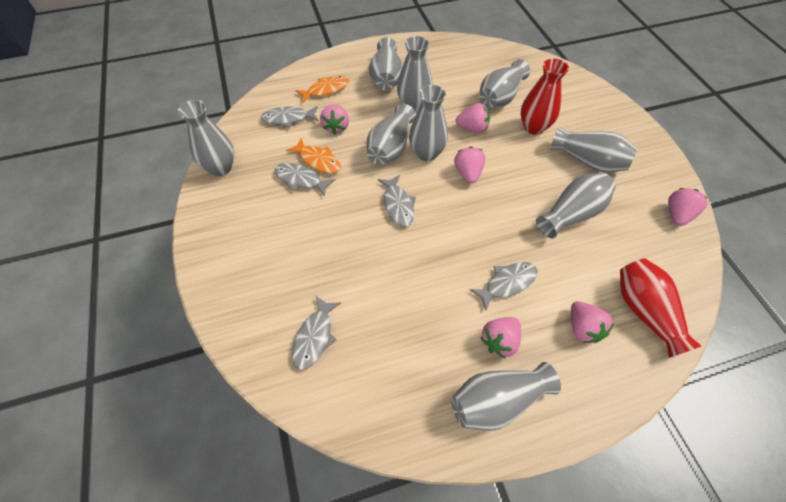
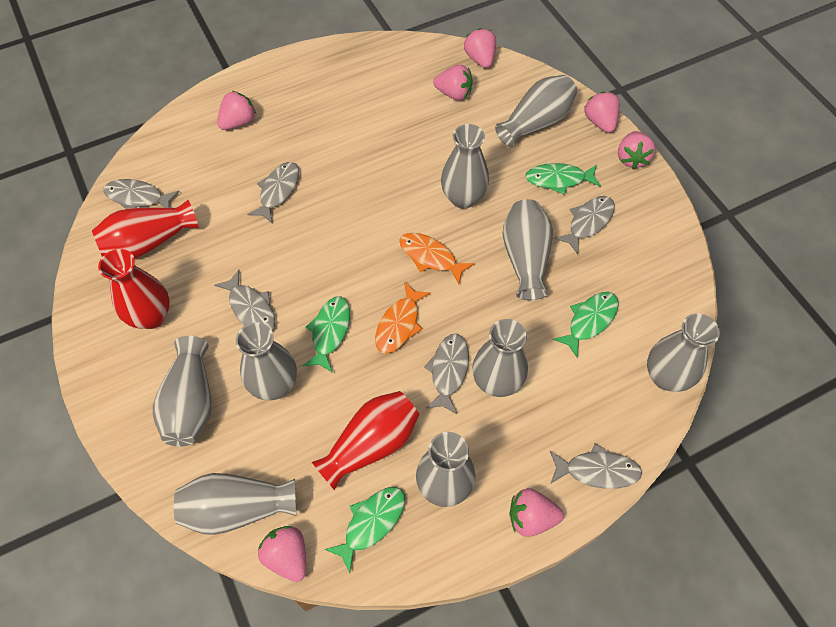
green fish: 0 -> 4
grey fish: 5 -> 6
pink strawberry: 6 -> 7
red vase: 2 -> 3

